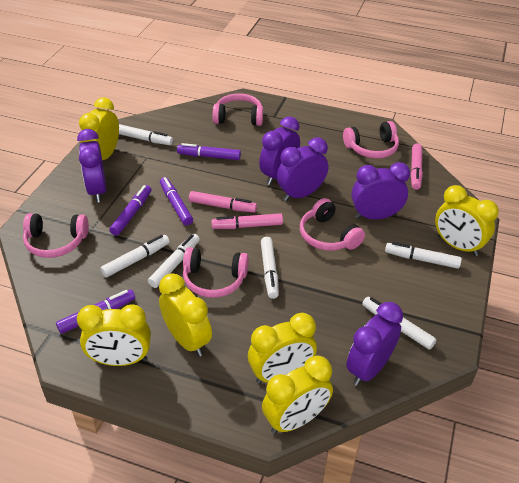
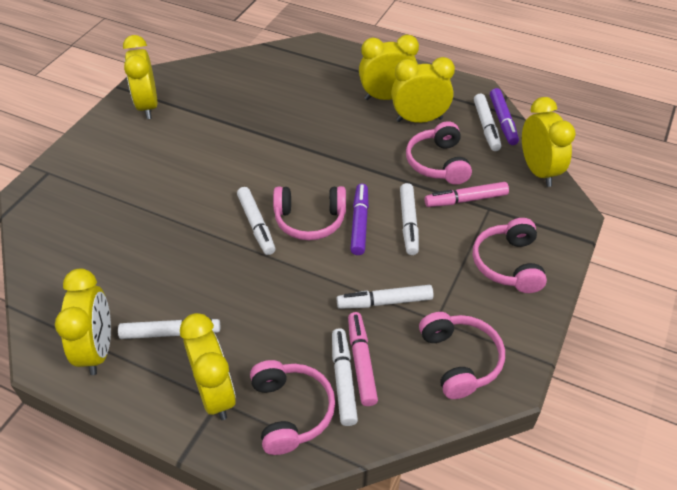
pink marker: 3 -> 2
purple clock: 5 -> 0
purple marker: 4 -> 2

